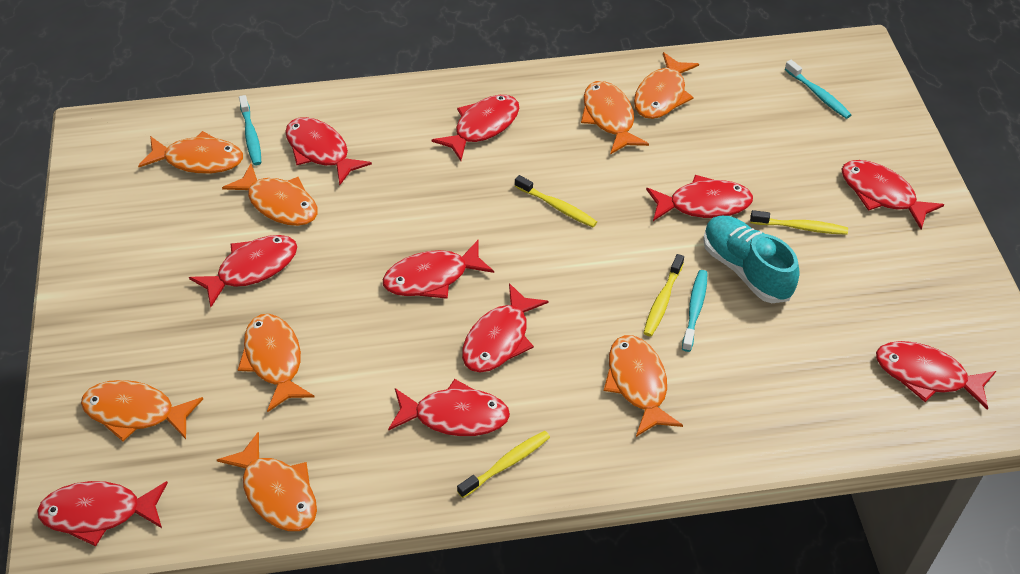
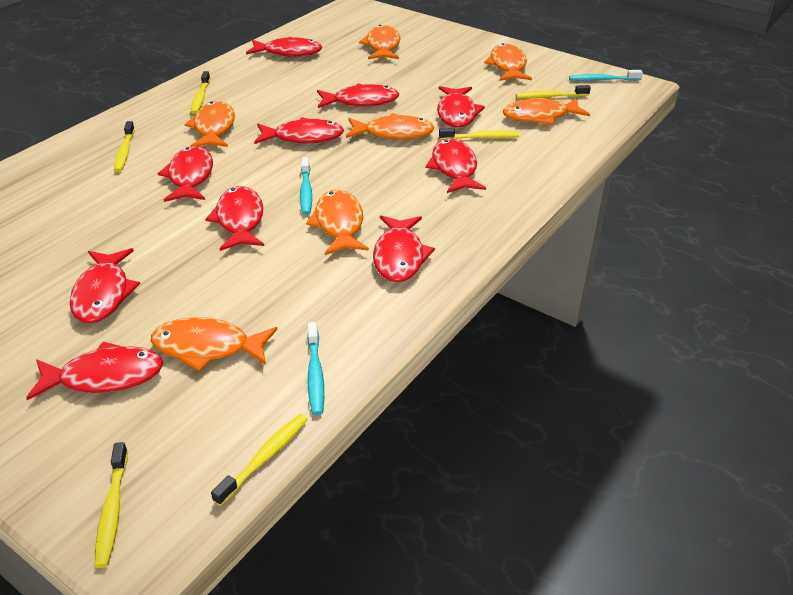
orange fish: 8 -> 7
turquoise shoe: 1 -> 0
yellow toothbrush: 4 -> 6

